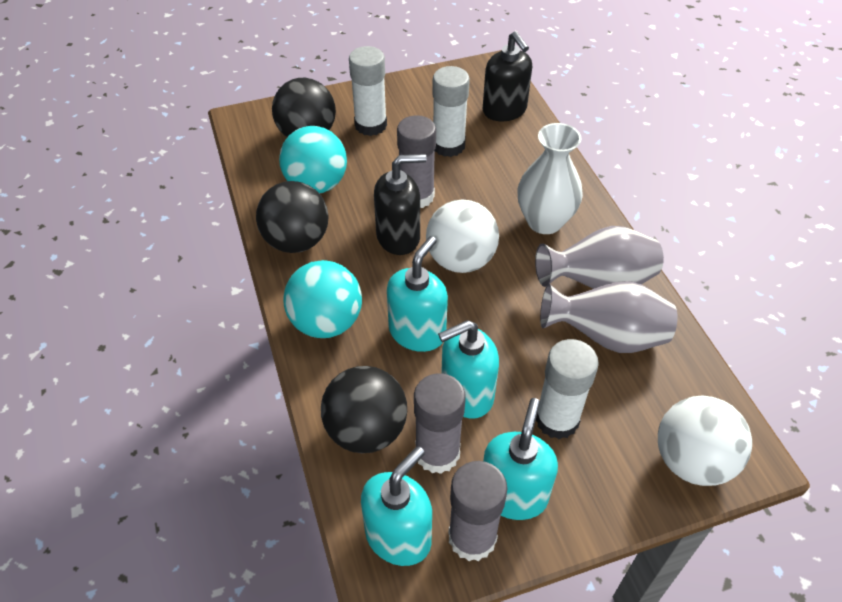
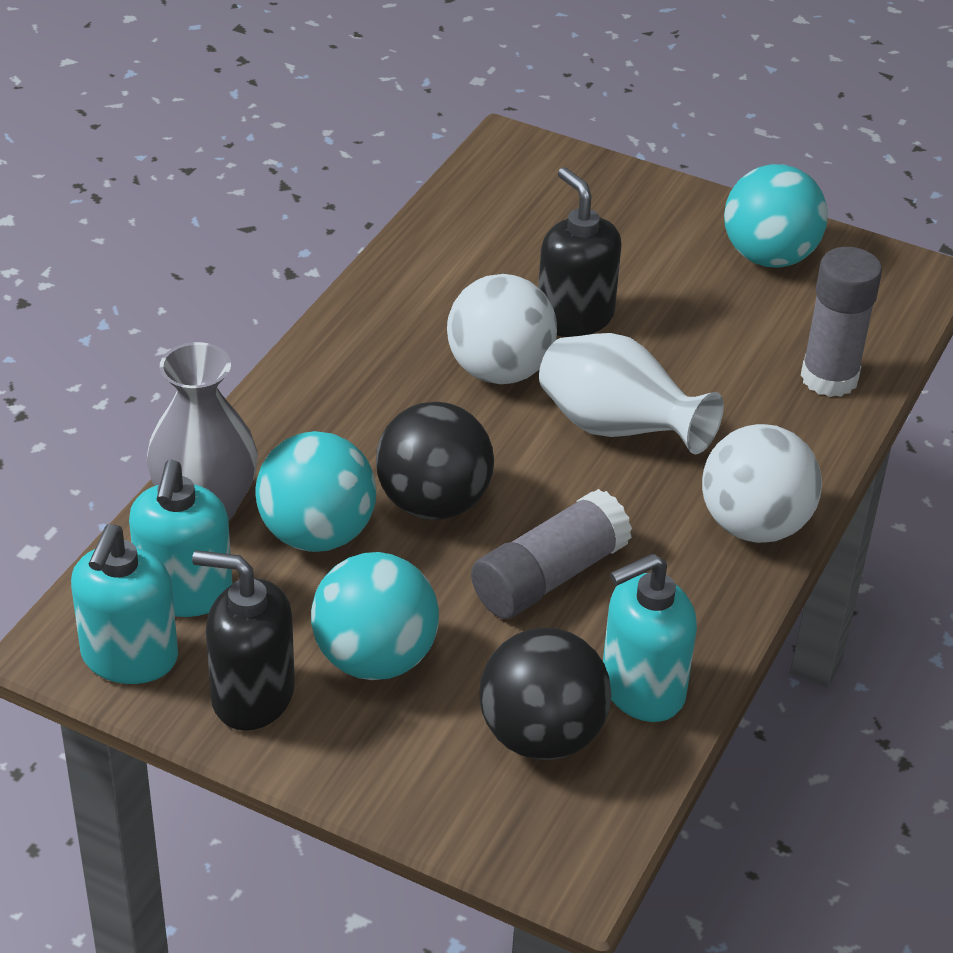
black ball: 3 -> 2
grey glue stick: 3 -> 2
grey vase: 2 -> 1
turquoise ball: 2 -> 3
turquoise soap dispenser: 4 -> 3
white glue stick: 3 -> 0

